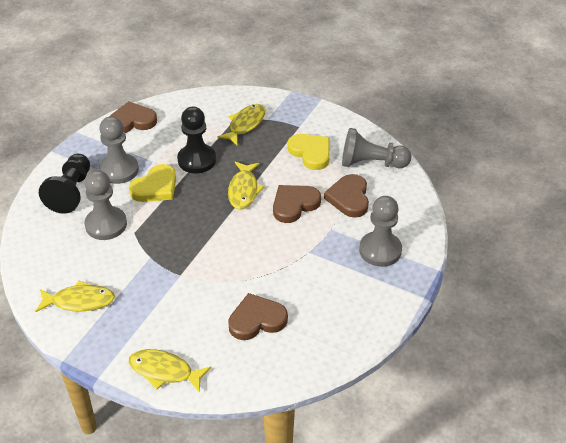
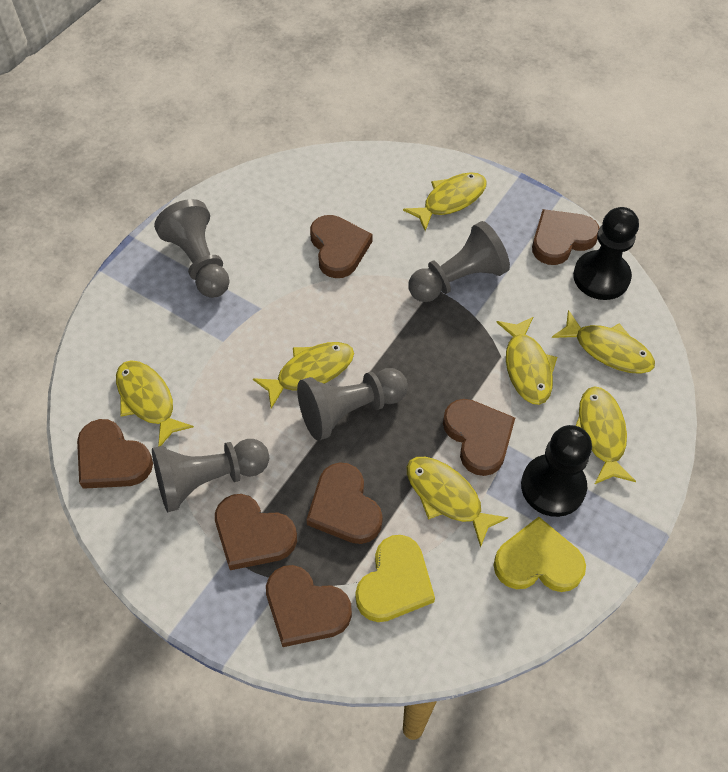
brown heart: 4 -> 7
yellow fish: 4 -> 7

